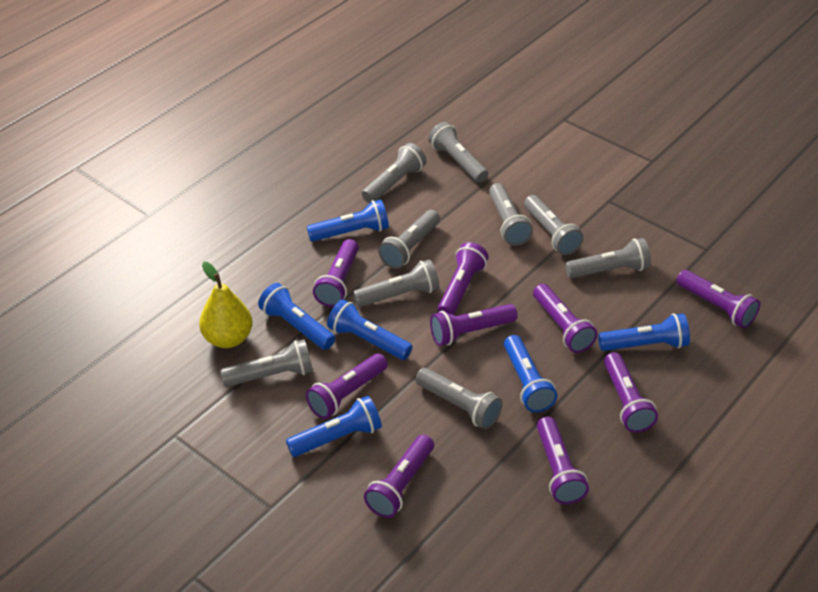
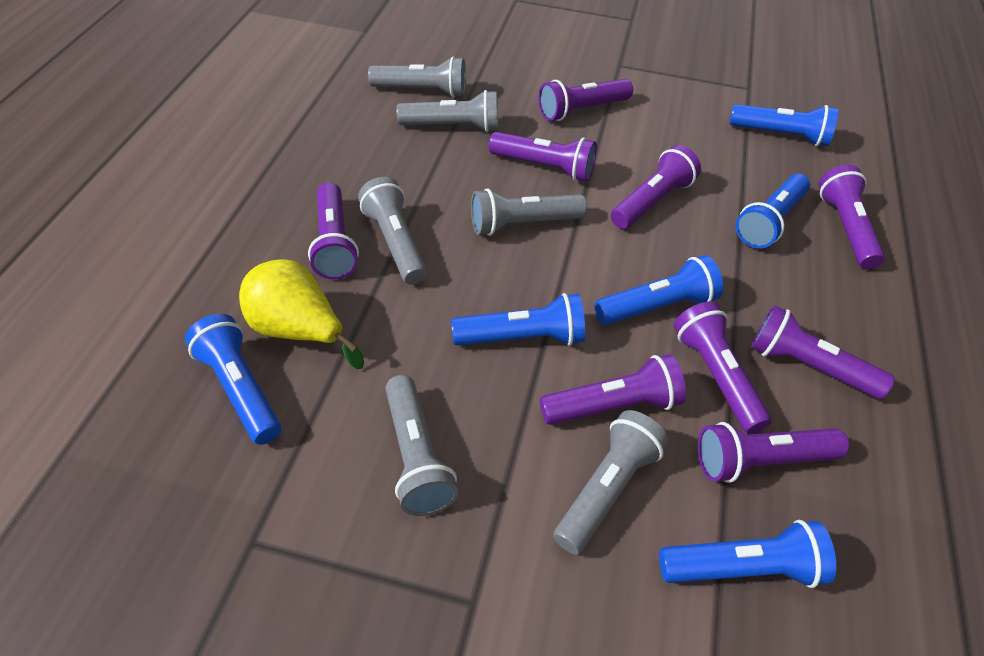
grey flashlight: 9 -> 6

